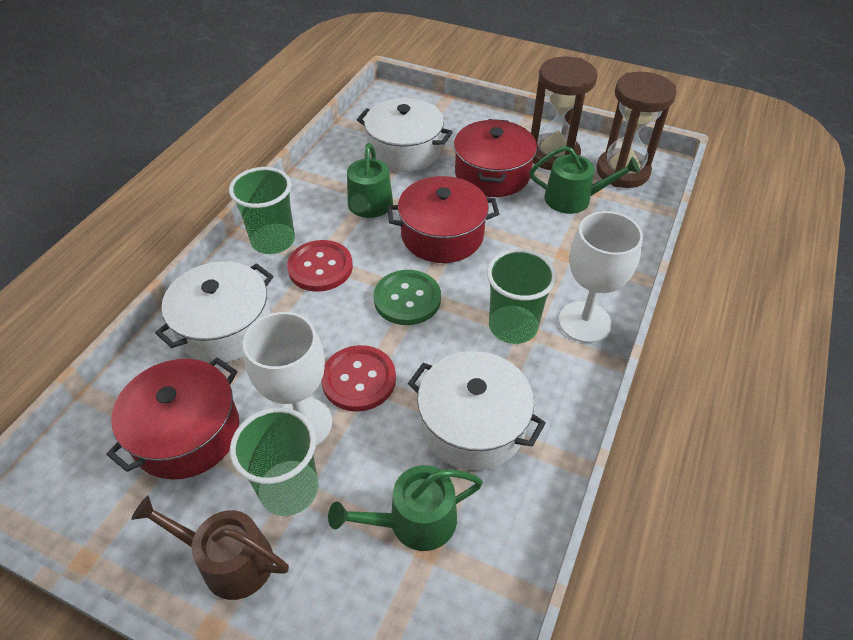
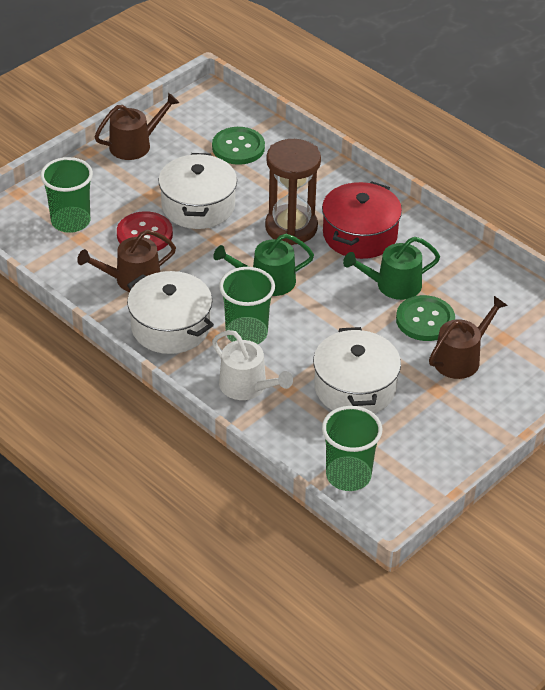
brown hourglass: 2 -> 1
brown watering can: 1 -> 3
green button: 1 -> 2
green watering can: 3 -> 2
red button: 2 -> 1
red pot: 3 -> 1
white goblet: 2 -> 0
white watering can: 0 -> 1

